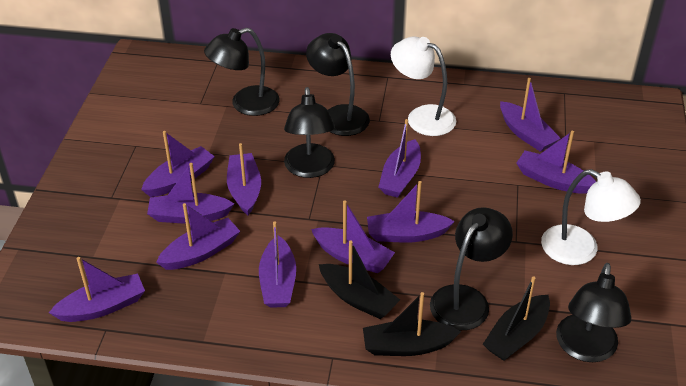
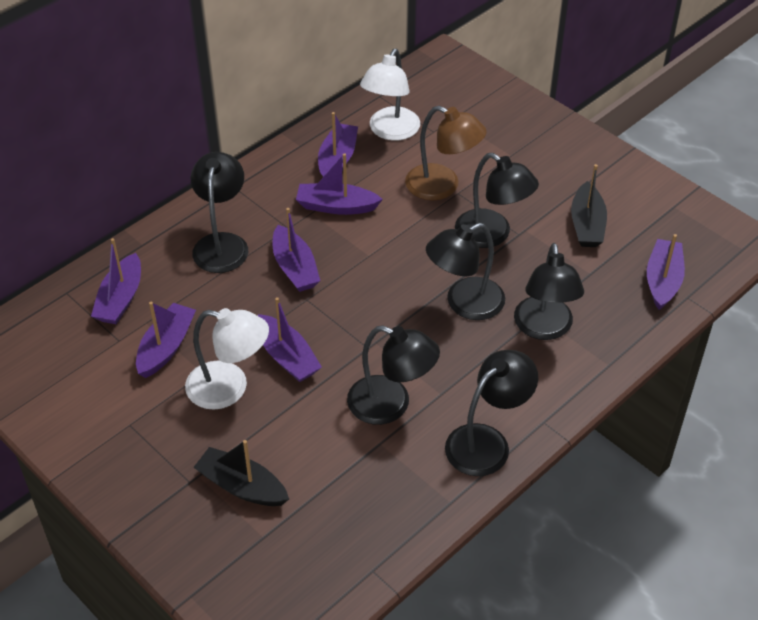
black boat: 3 -> 2
black lamp: 5 -> 6
brown lamp: 0 -> 1
purple boat: 11 -> 7

